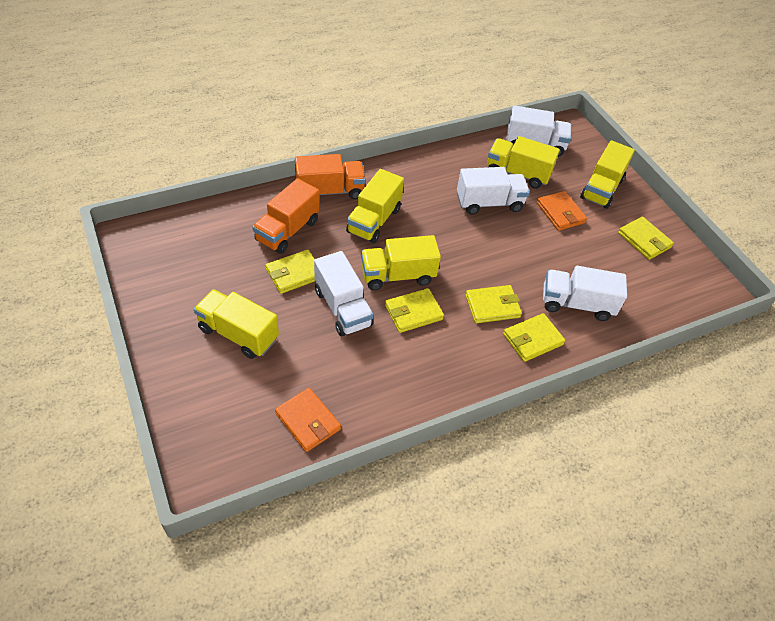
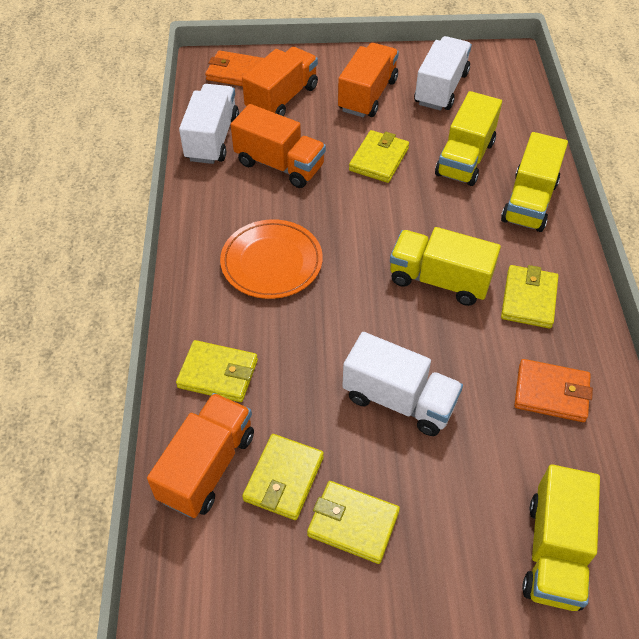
orange plate: 0 -> 1
orange truck: 2 -> 4
white truck: 4 -> 3
yellow truck: 5 -> 4

